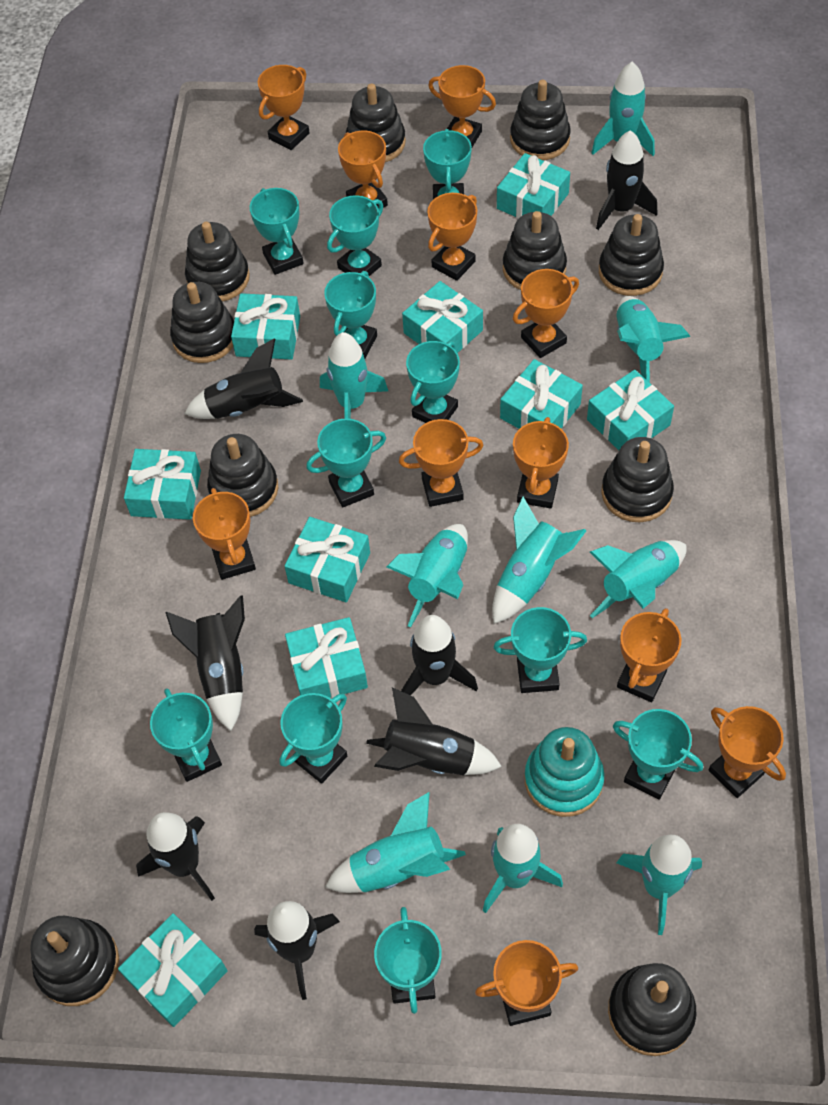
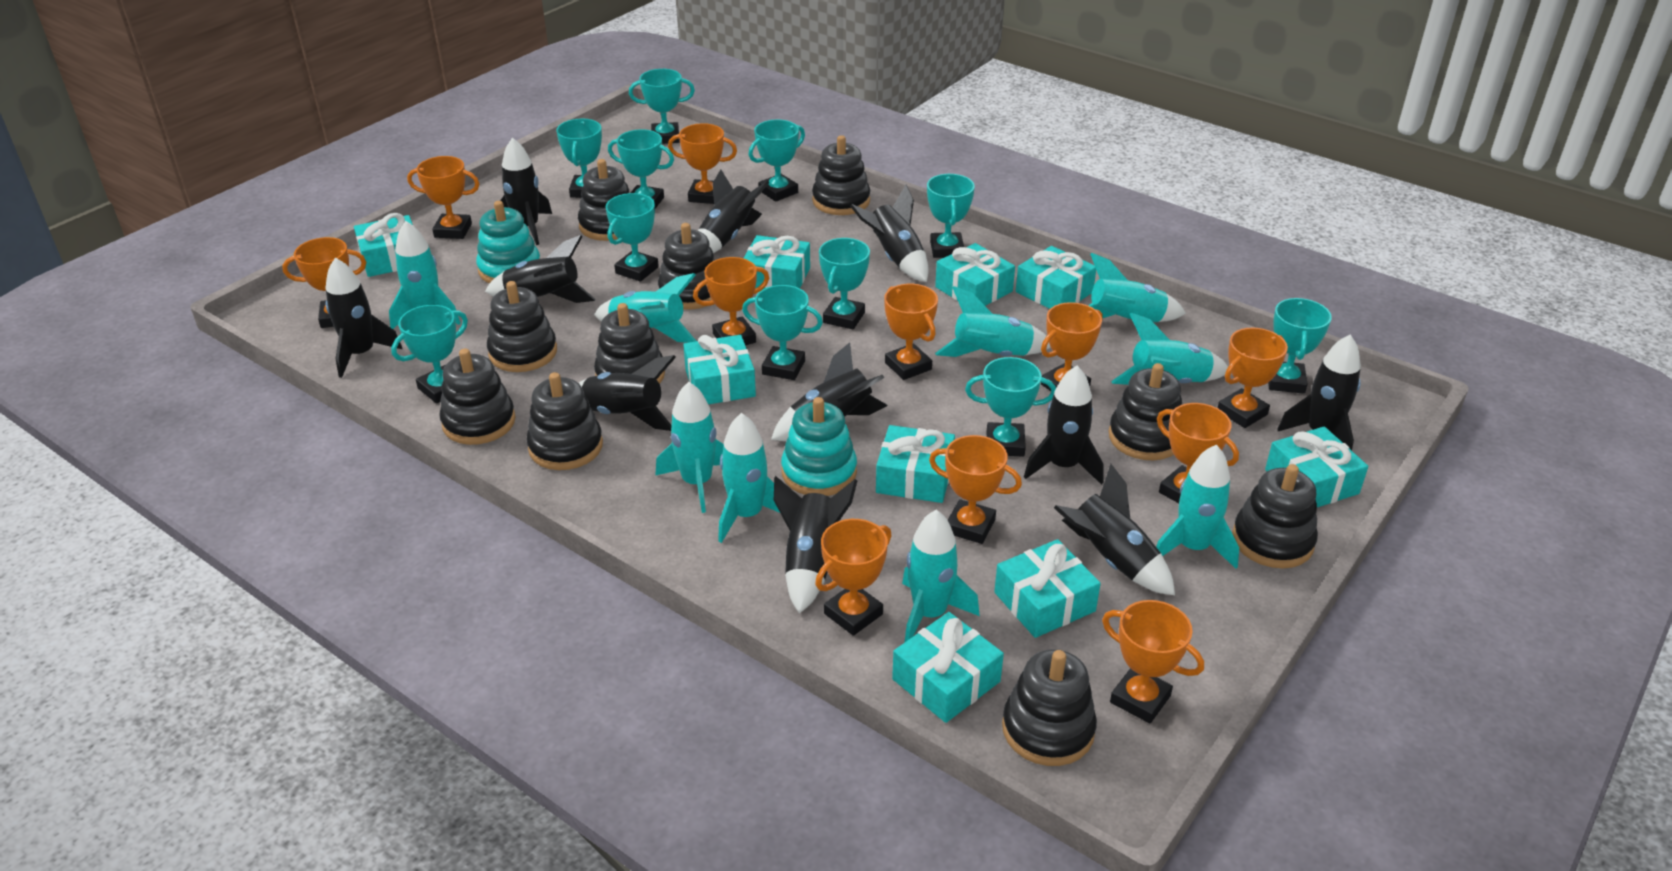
black rocket: 7 -> 11
turquoise stacking toy: 1 -> 2

